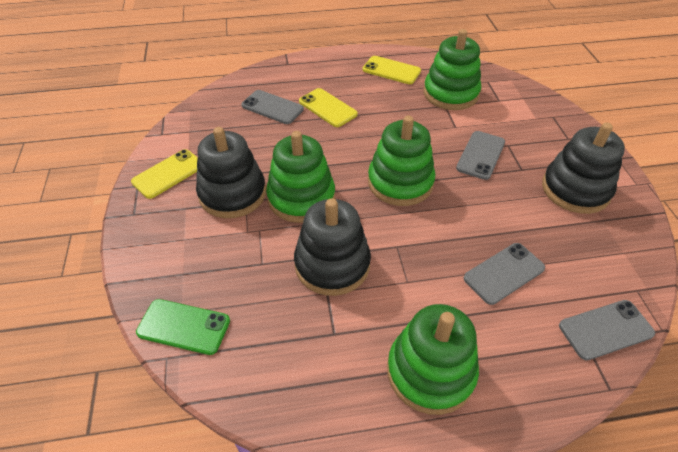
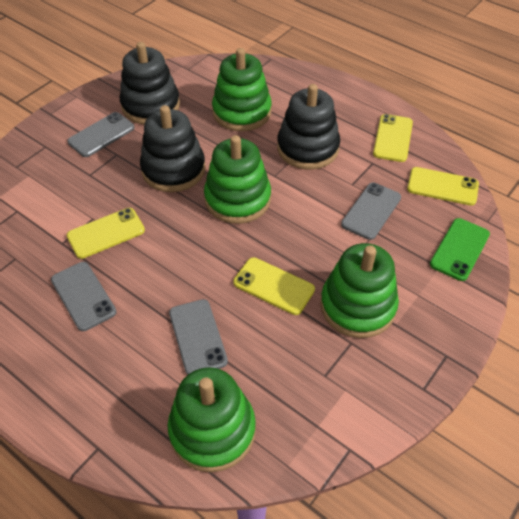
yellow phone: 3 -> 4

